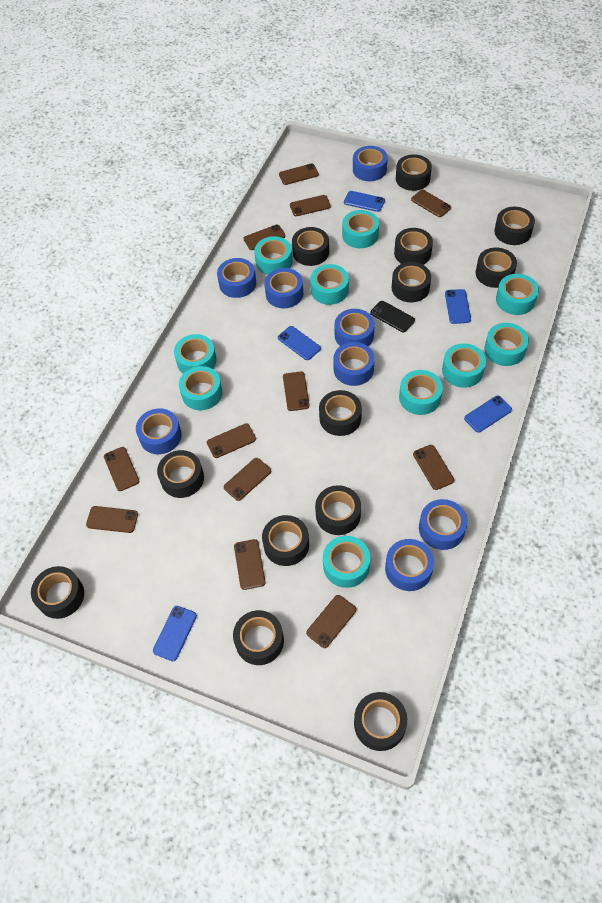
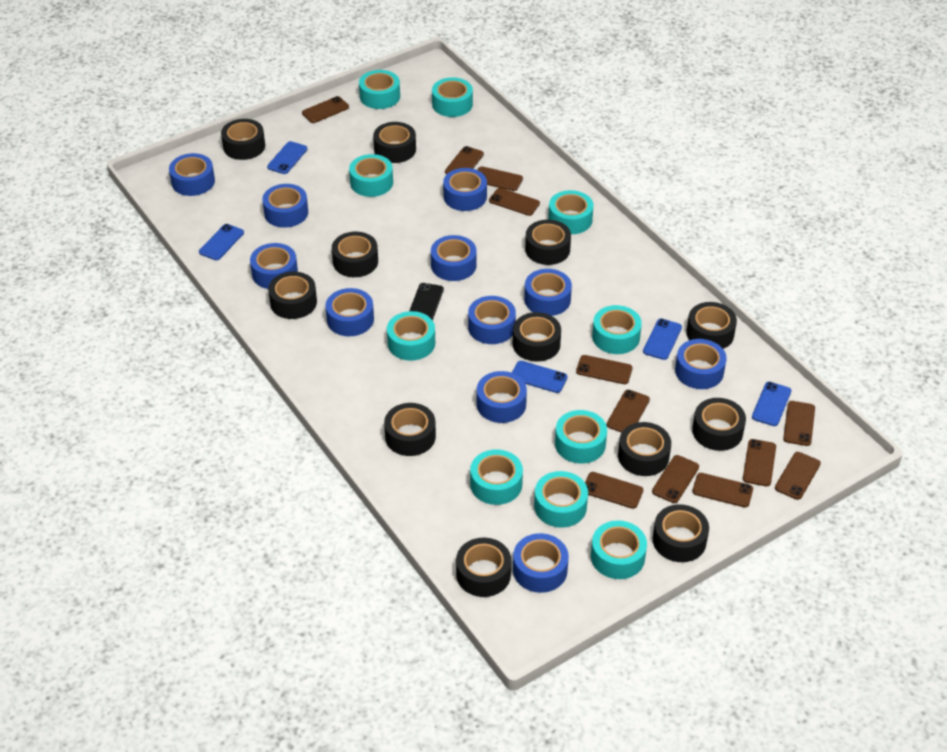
black tape: 13 -> 12
blue tape: 8 -> 11

